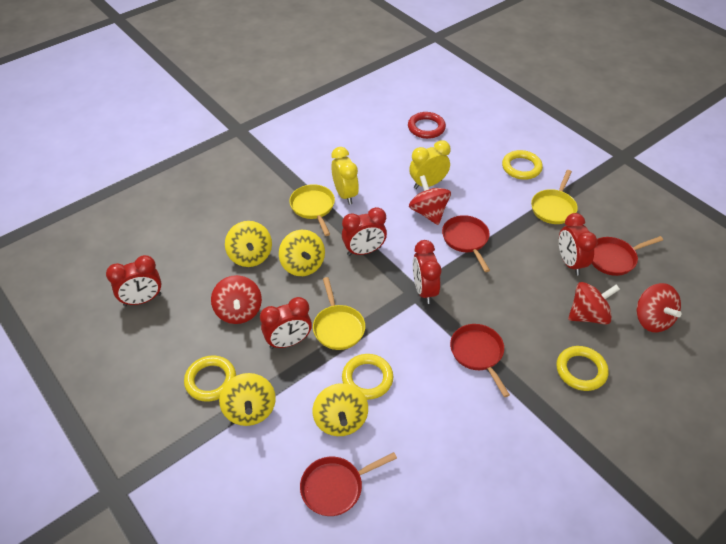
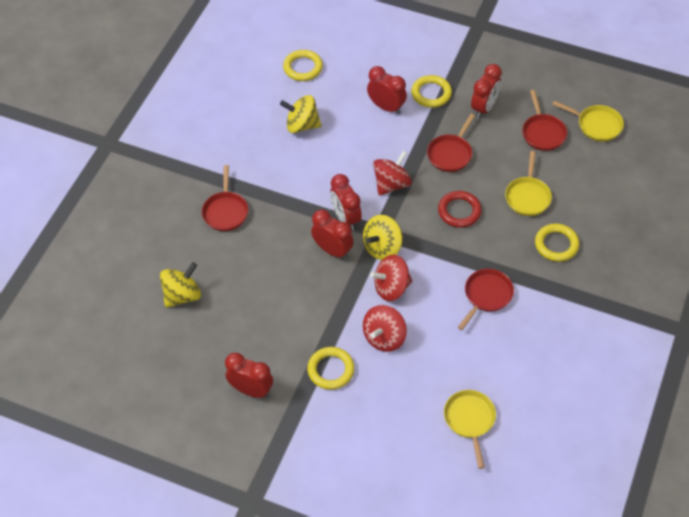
red spinning top: 4 -> 3
yellow clock: 2 -> 0
yellow spinning top: 4 -> 3

